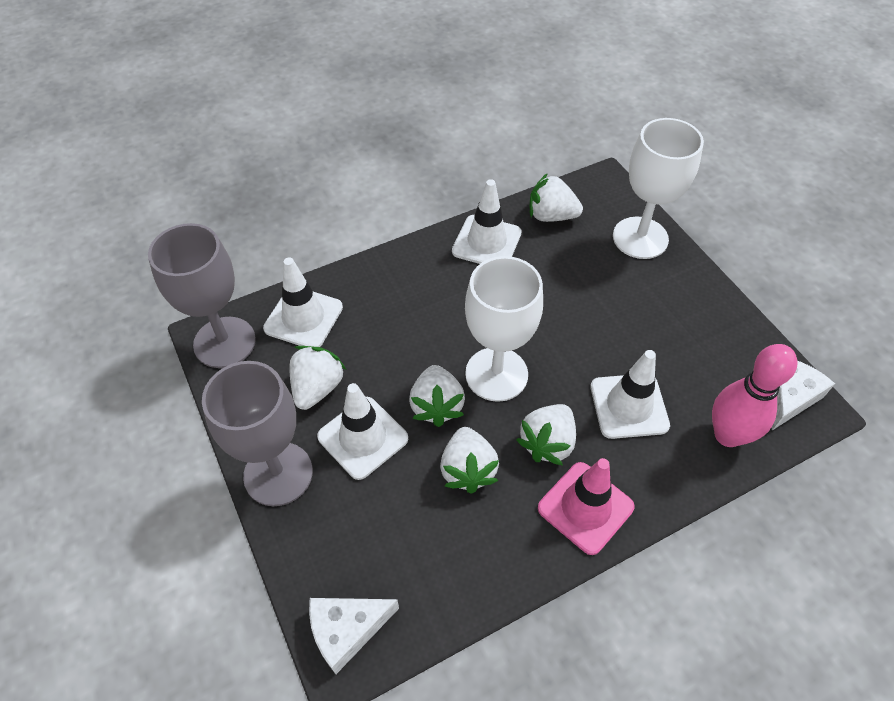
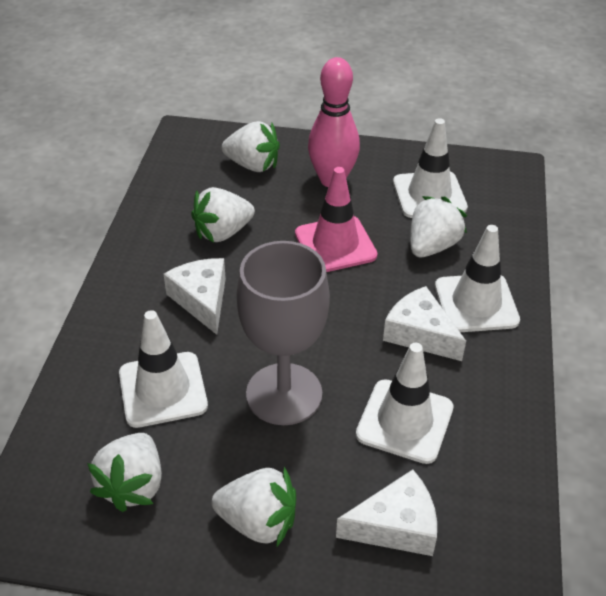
grey goblet: 2 -> 1
white cheese: 2 -> 3
white goblet: 2 -> 0

